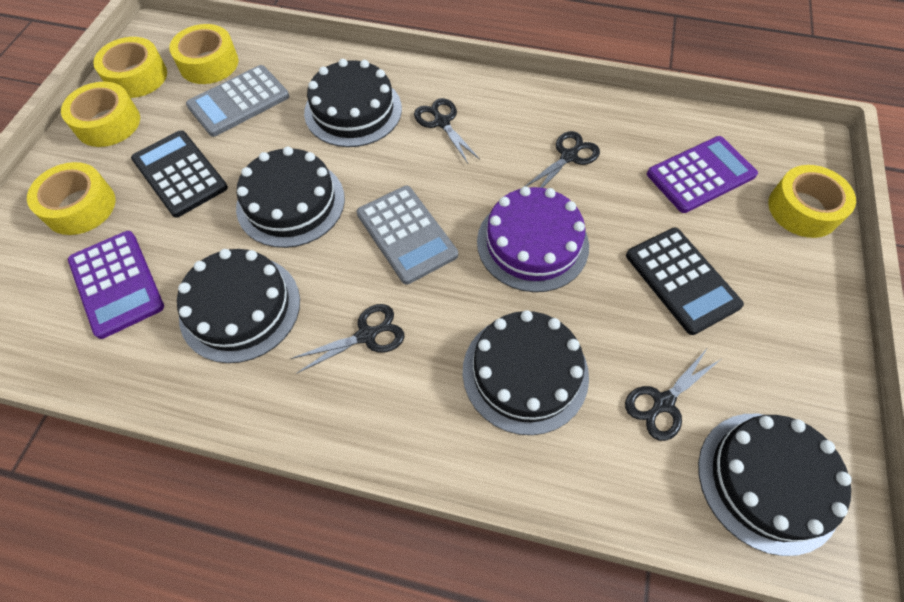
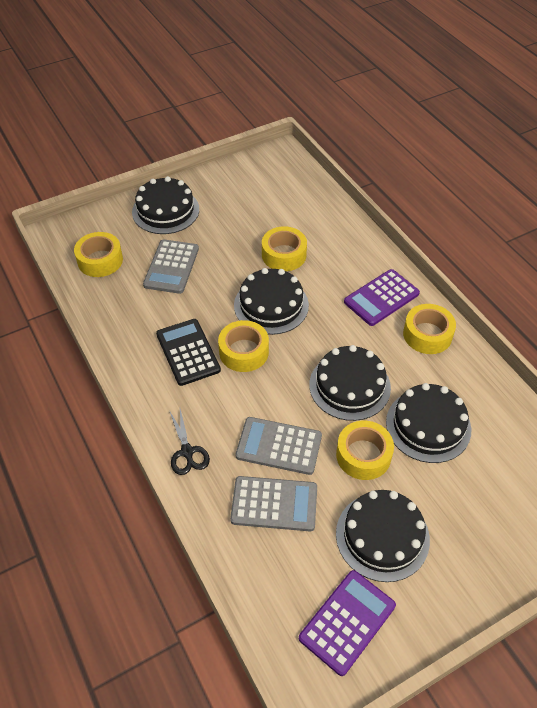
black calculator: 2 -> 1
black scissors: 4 -> 1
grey calculator: 2 -> 3
purple cake: 1 -> 0

